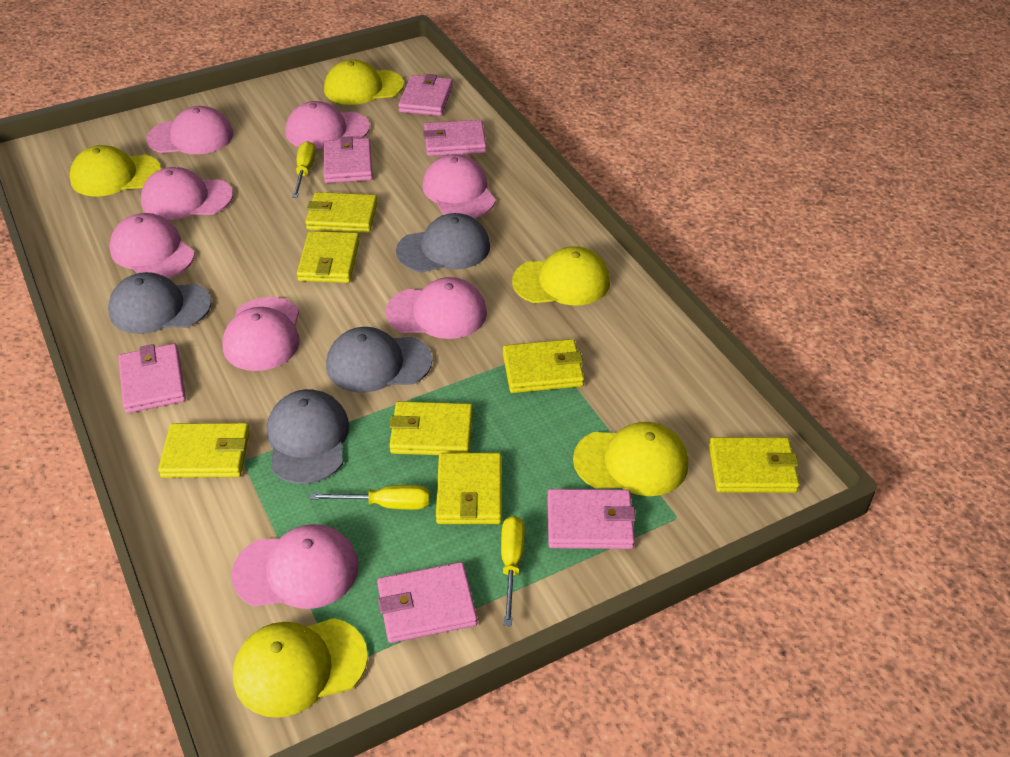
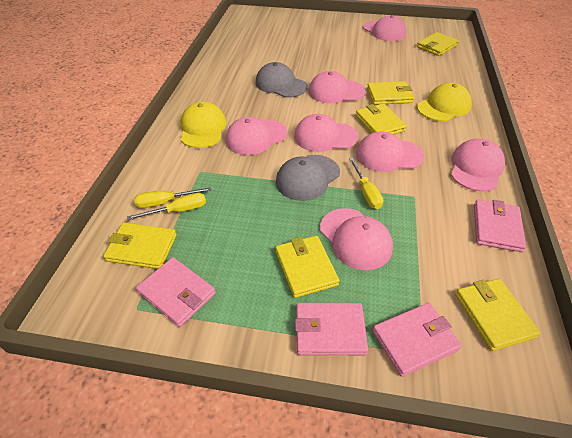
grey cap: 4 -> 2
pink cap: 8 -> 7
pink wallet: 6 -> 4
yellow cap: 5 -> 2
yellow wallet: 7 -> 6

